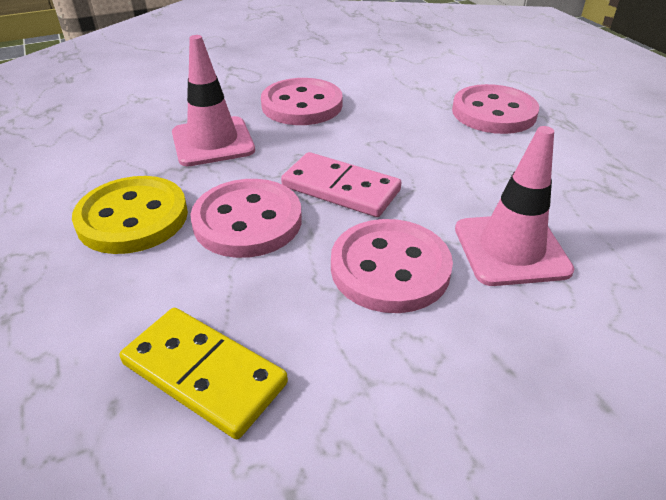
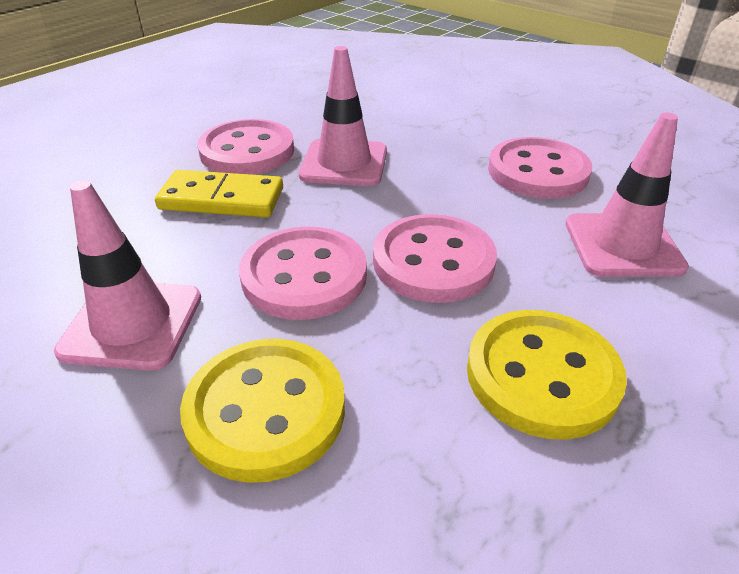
pink domino: 1 -> 0
pink traffic cone: 2 -> 3
yellow button: 1 -> 2

